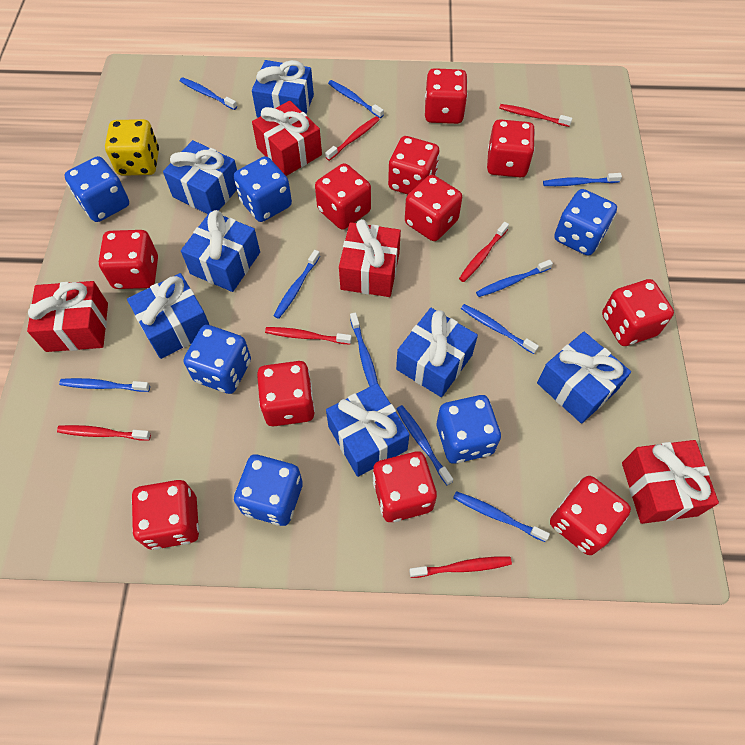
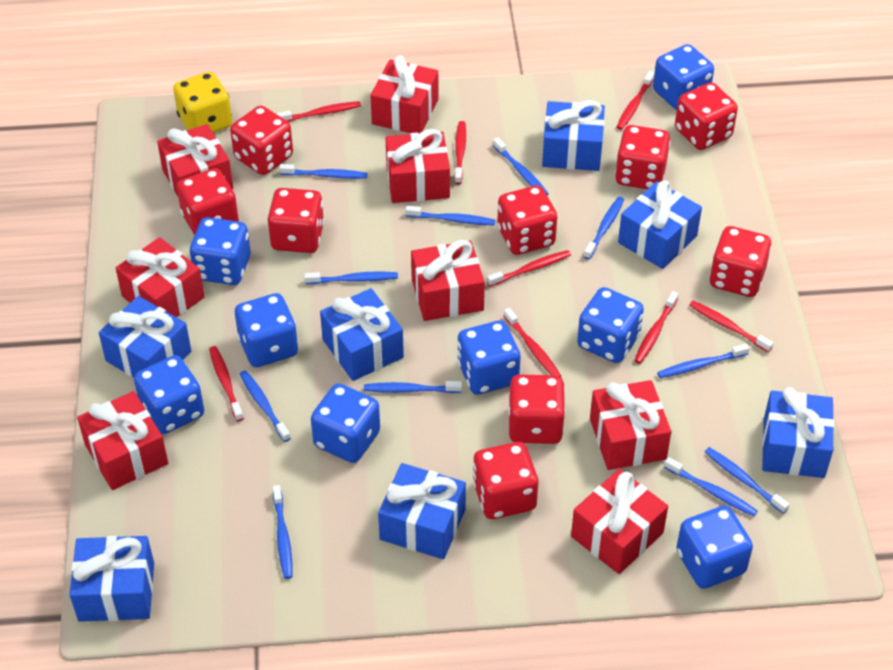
blue dice: 6 -> 8
blue toothbrush: 10 -> 11
red dice: 11 -> 9
red gift: 4 -> 8
red toothbrush: 6 -> 8

